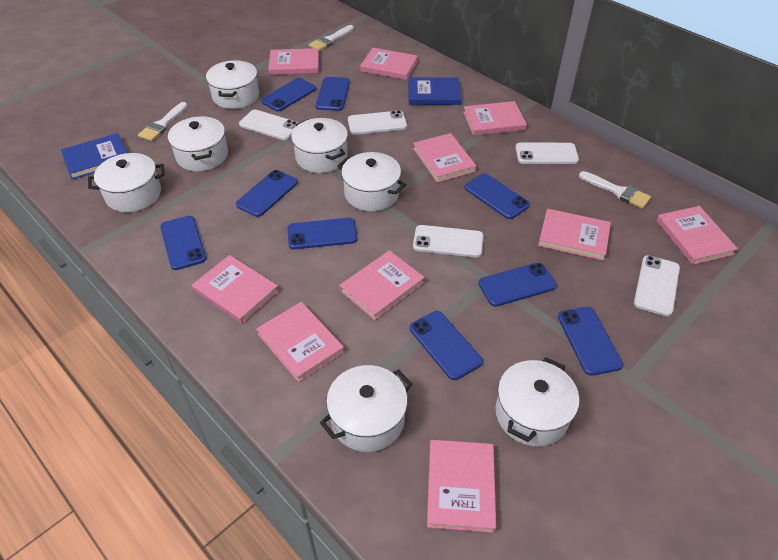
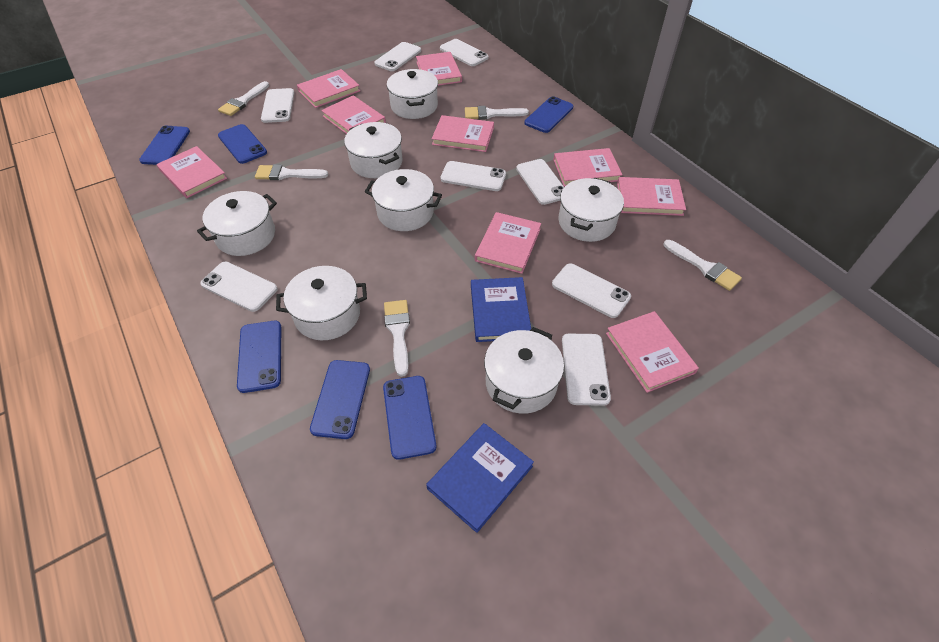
blue phone: 9 -> 6
pink book: 10 -> 9
white brush: 3 -> 5
white phone: 5 -> 8

